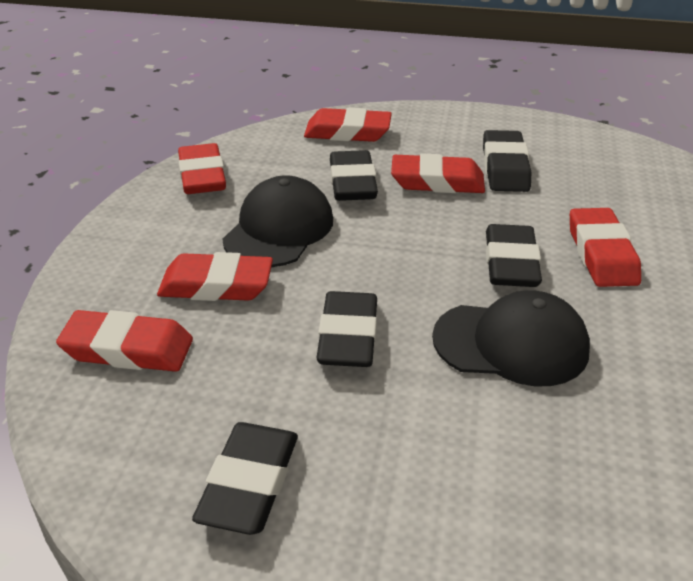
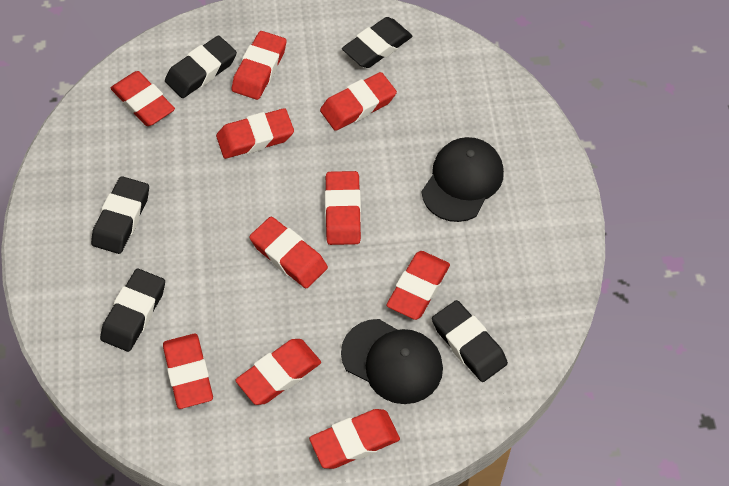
red eraser: 6 -> 10

